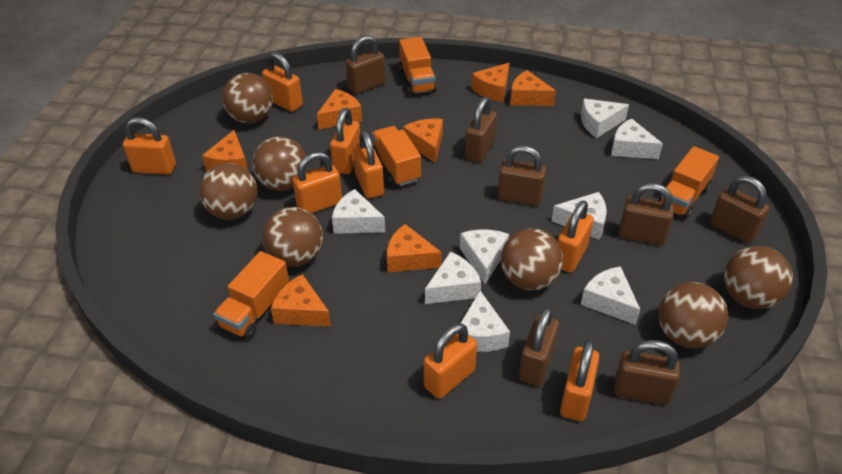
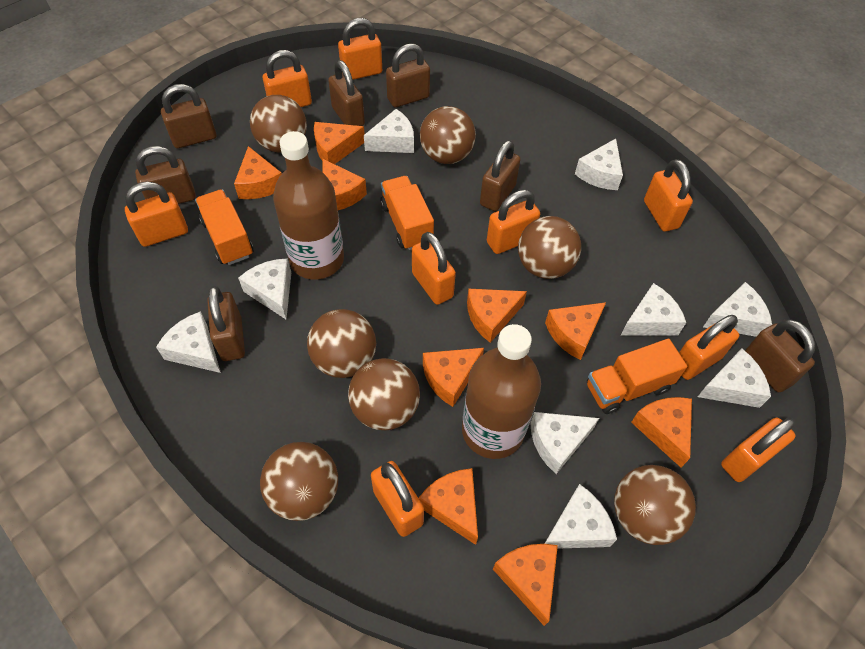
brown bottle: 0 -> 2
orange cheese: 7 -> 9
orange padlock: 8 -> 9
orange truck: 4 -> 3
white cheese: 8 -> 9

